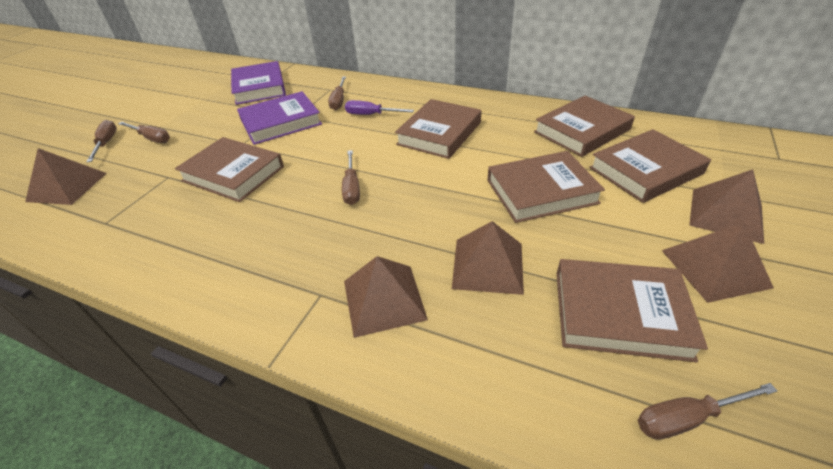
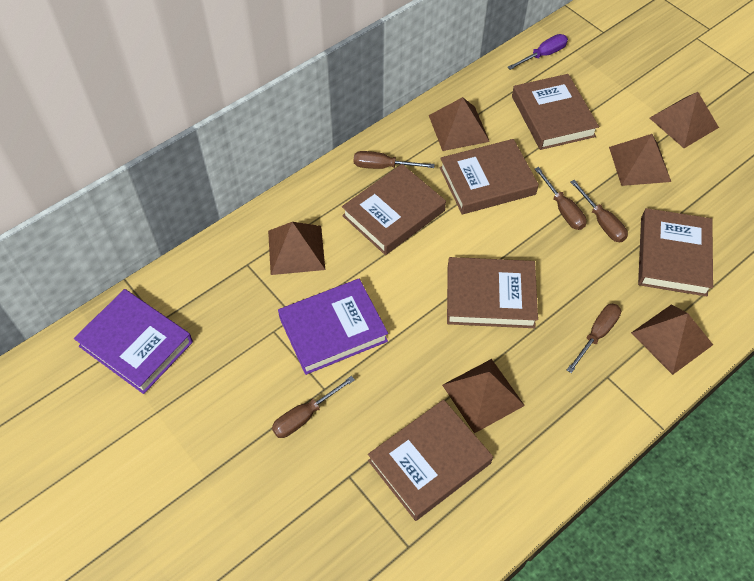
brown pyramid: 5 -> 6

